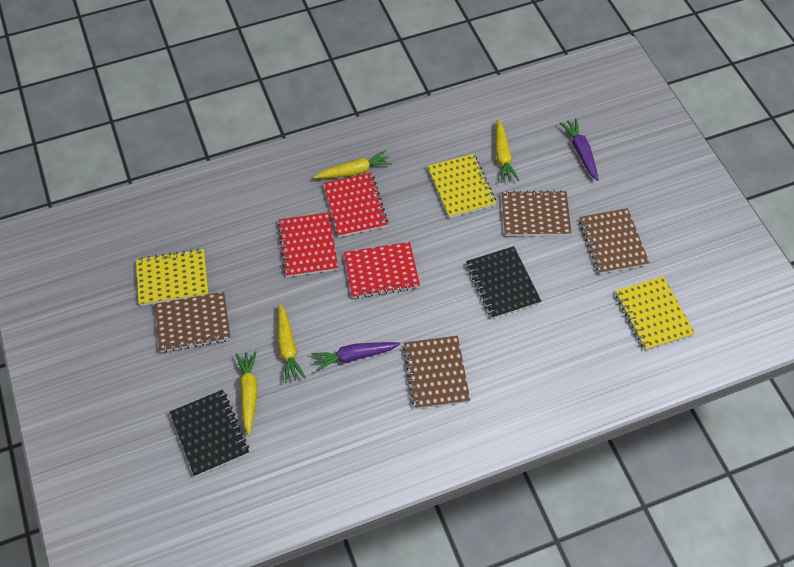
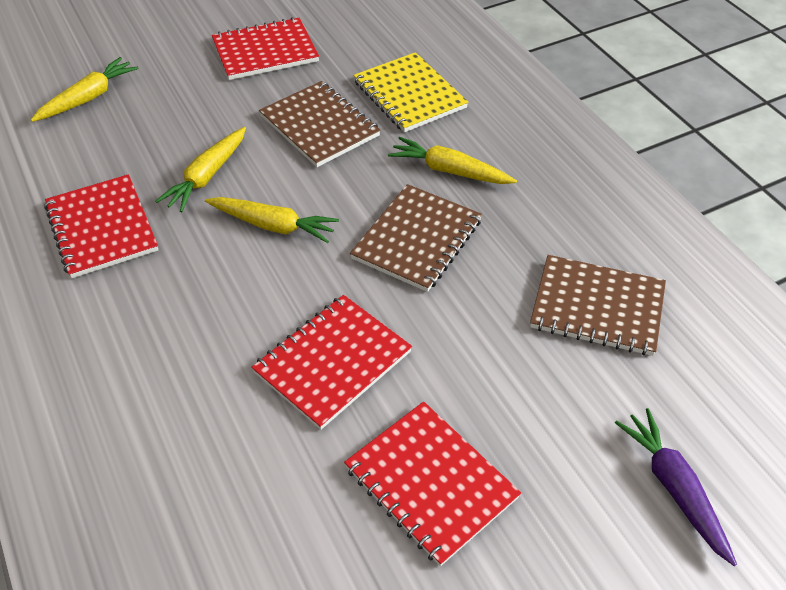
black notebook: 2 -> 0
brown notebook: 4 -> 3
purple carrot: 2 -> 1
red notebook: 3 -> 4
yellow notebook: 3 -> 1

